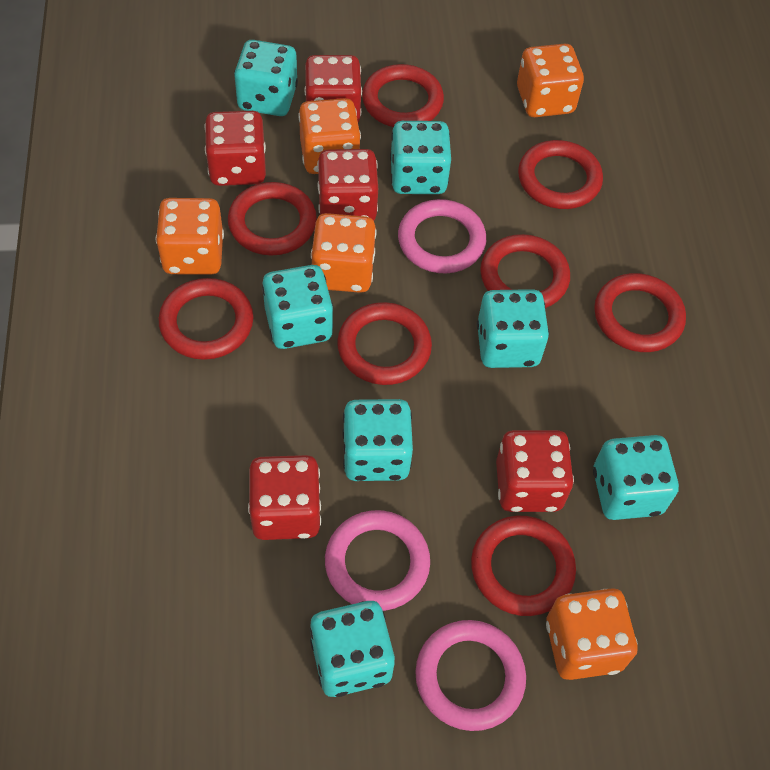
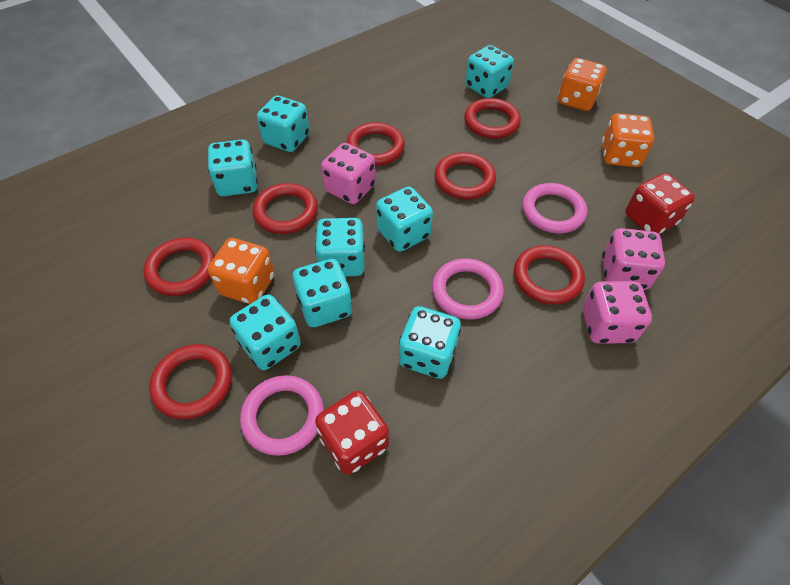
orange dice: 5 -> 3
pink dice: 0 -> 3
red dice: 5 -> 2
red ring: 8 -> 7
turquoise dice: 7 -> 8

